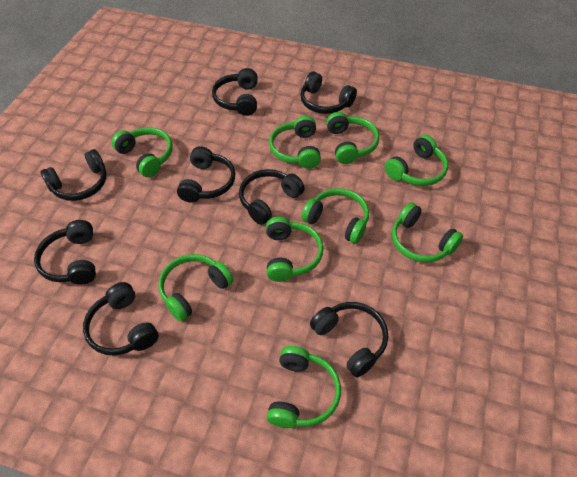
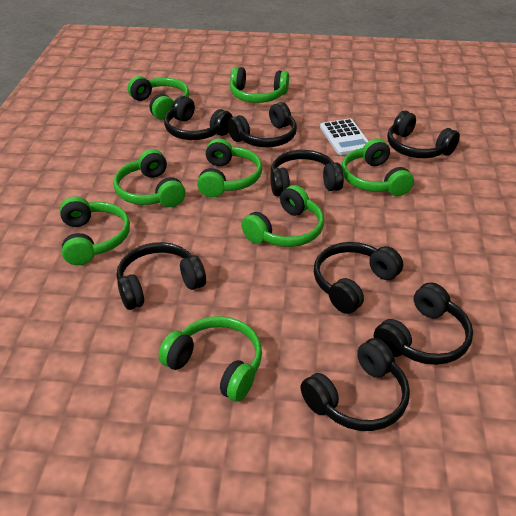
green headphones: 9 -> 8
white calculator: 0 -> 1

